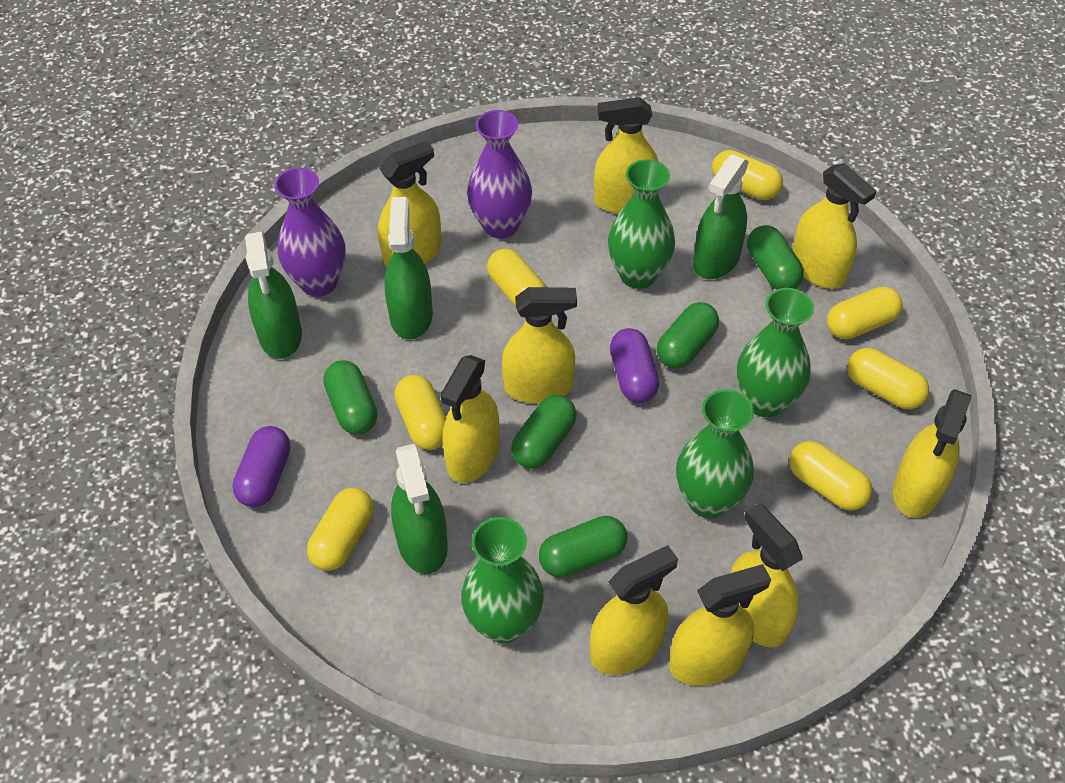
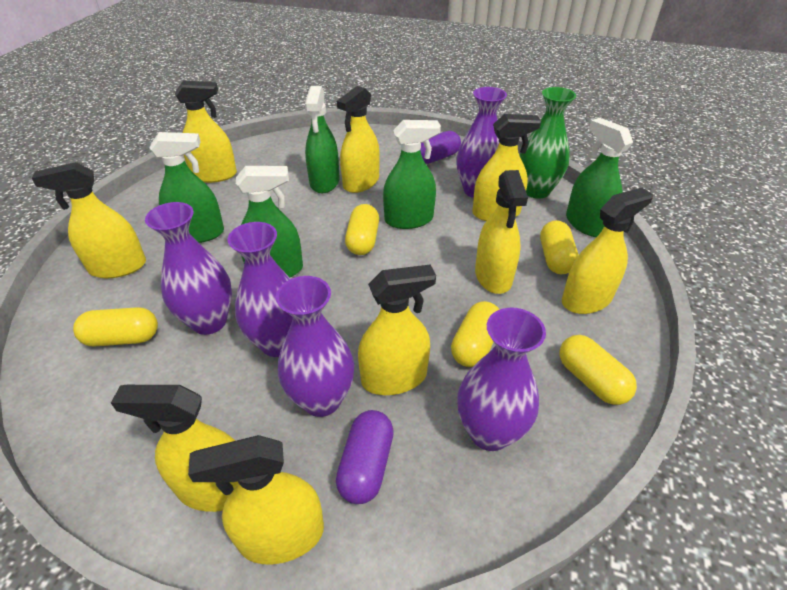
green capsule: 5 -> 0
green spray bottle: 4 -> 5
green vase: 4 -> 1
purple vase: 2 -> 5
yellow capsule: 7 -> 5

